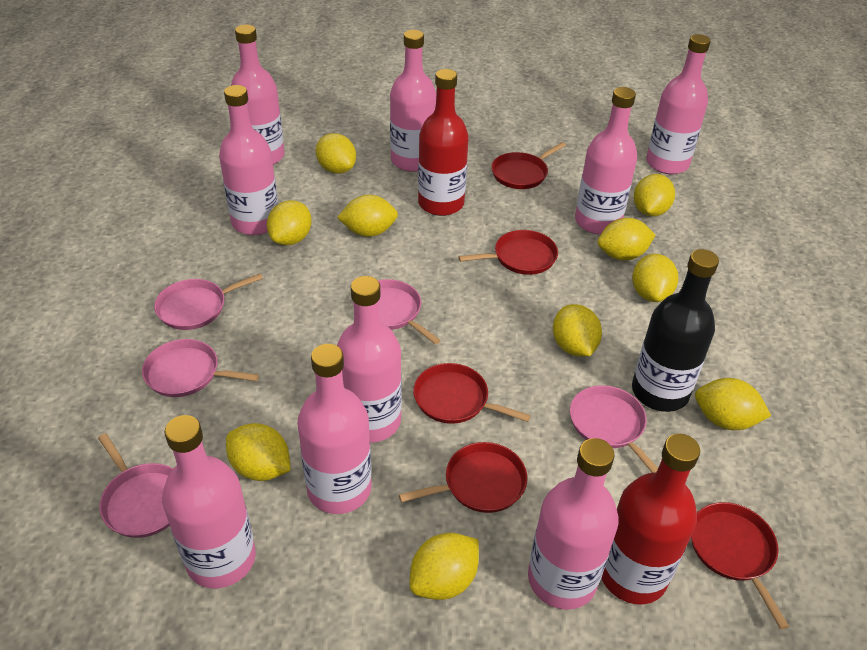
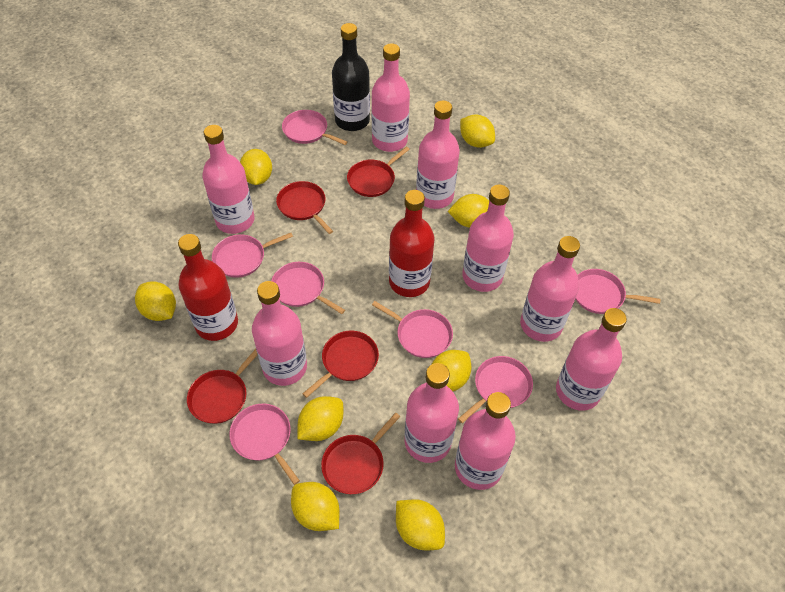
pink pan: 5 -> 7
yellow lemon: 10 -> 8

